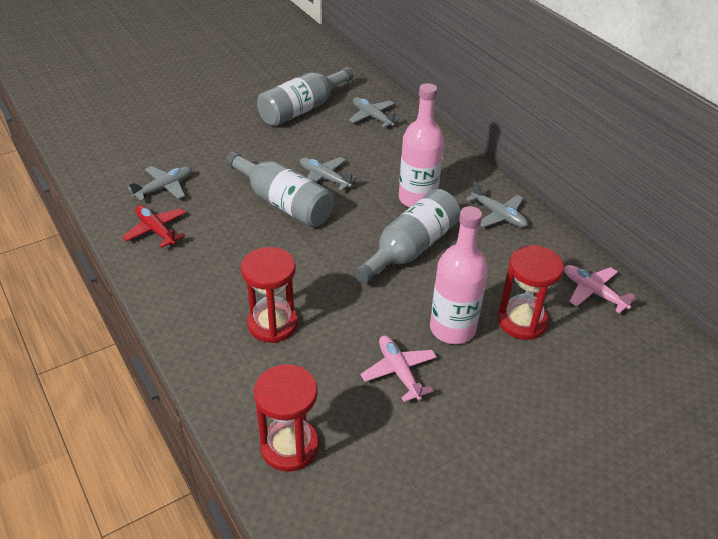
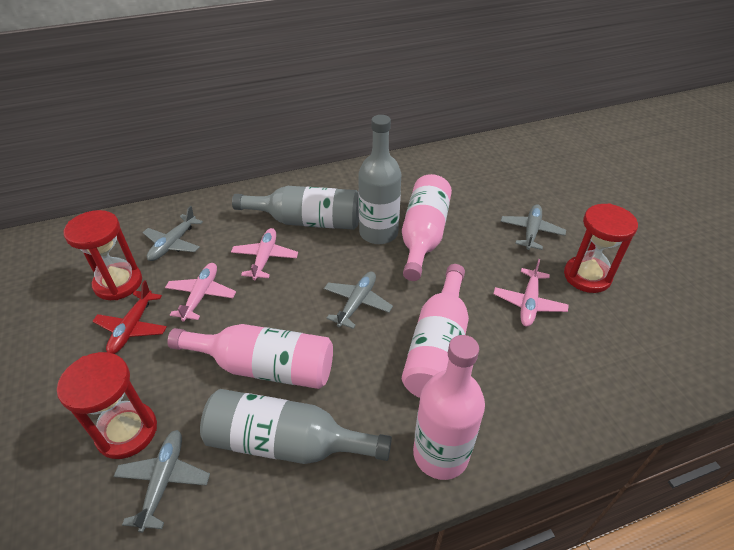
pink bottle: 2 -> 4
pink plane: 2 -> 3

